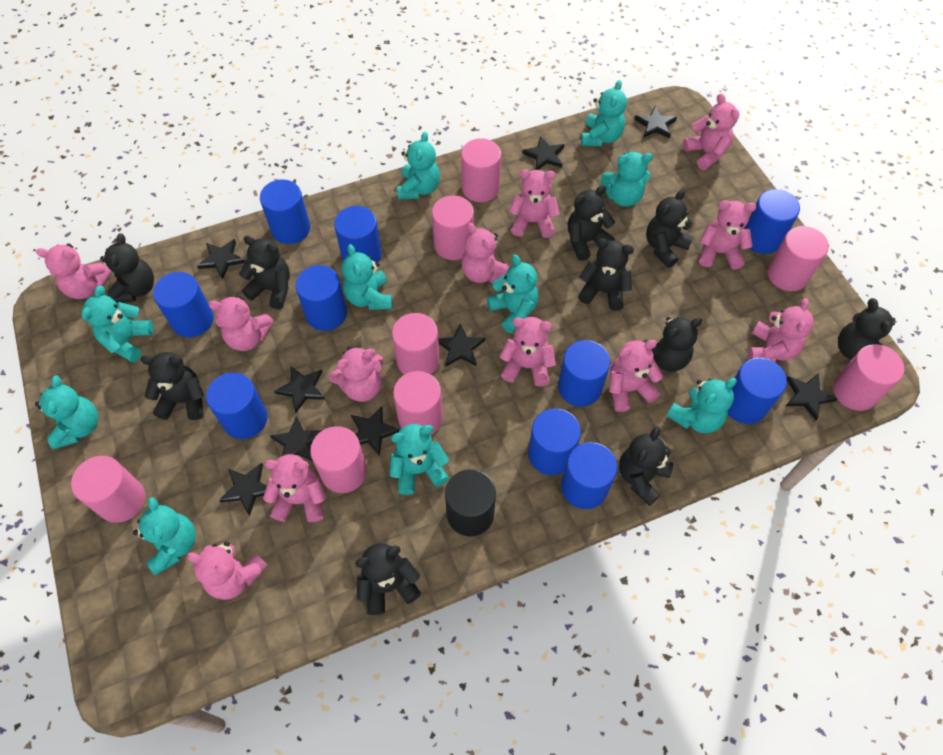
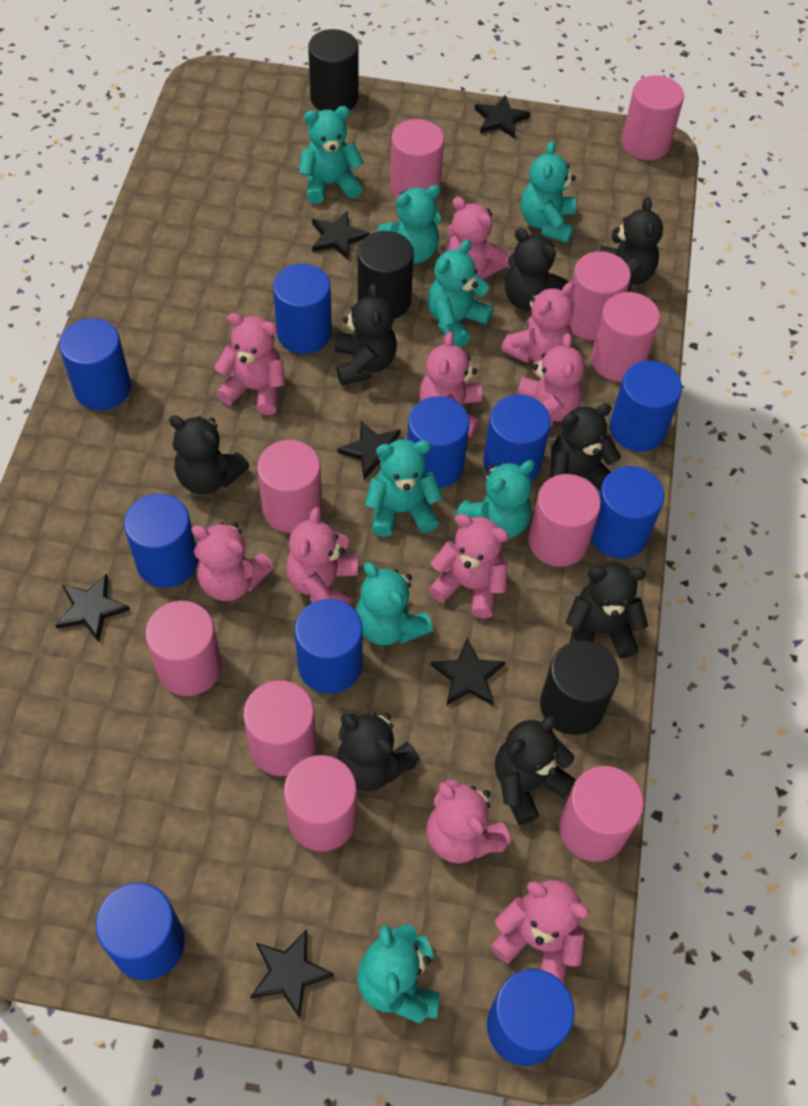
black cylinder: 1 -> 3
black star: 9 -> 6
black teddy bear: 10 -> 8
pink cylinder: 8 -> 10
pink teddy bear: 12 -> 10
turquoise teddy bear: 10 -> 8

